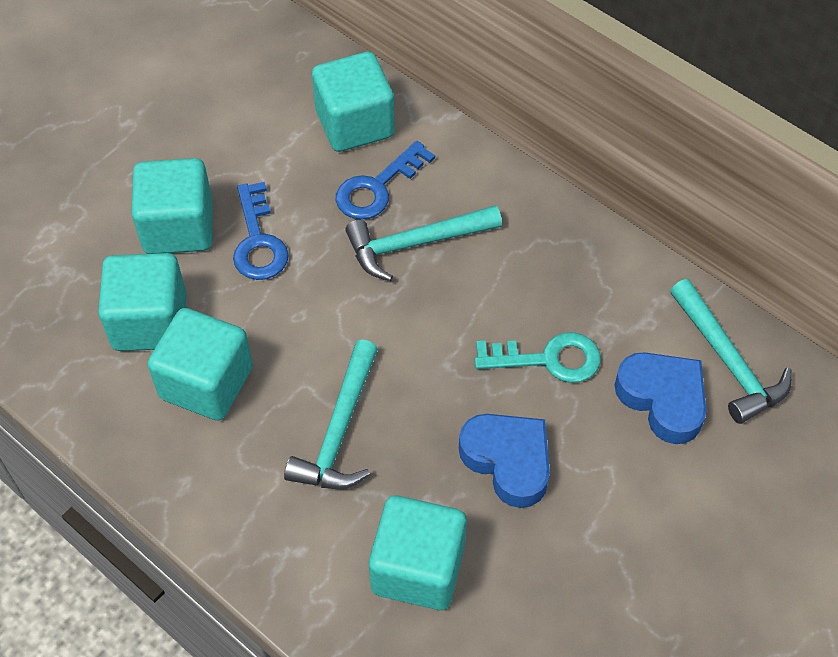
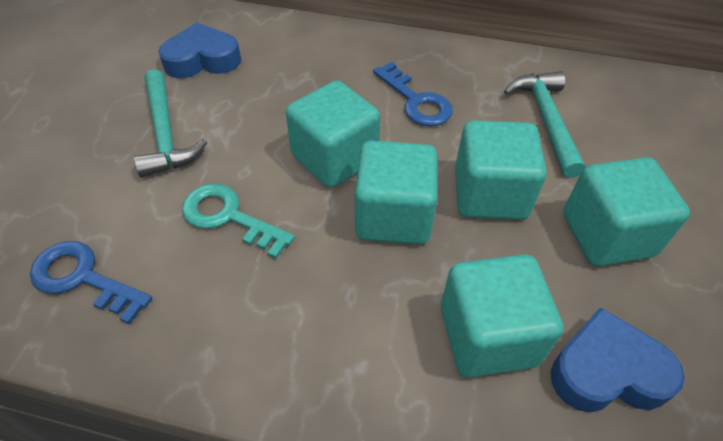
turquoise hammer: 3 -> 2

